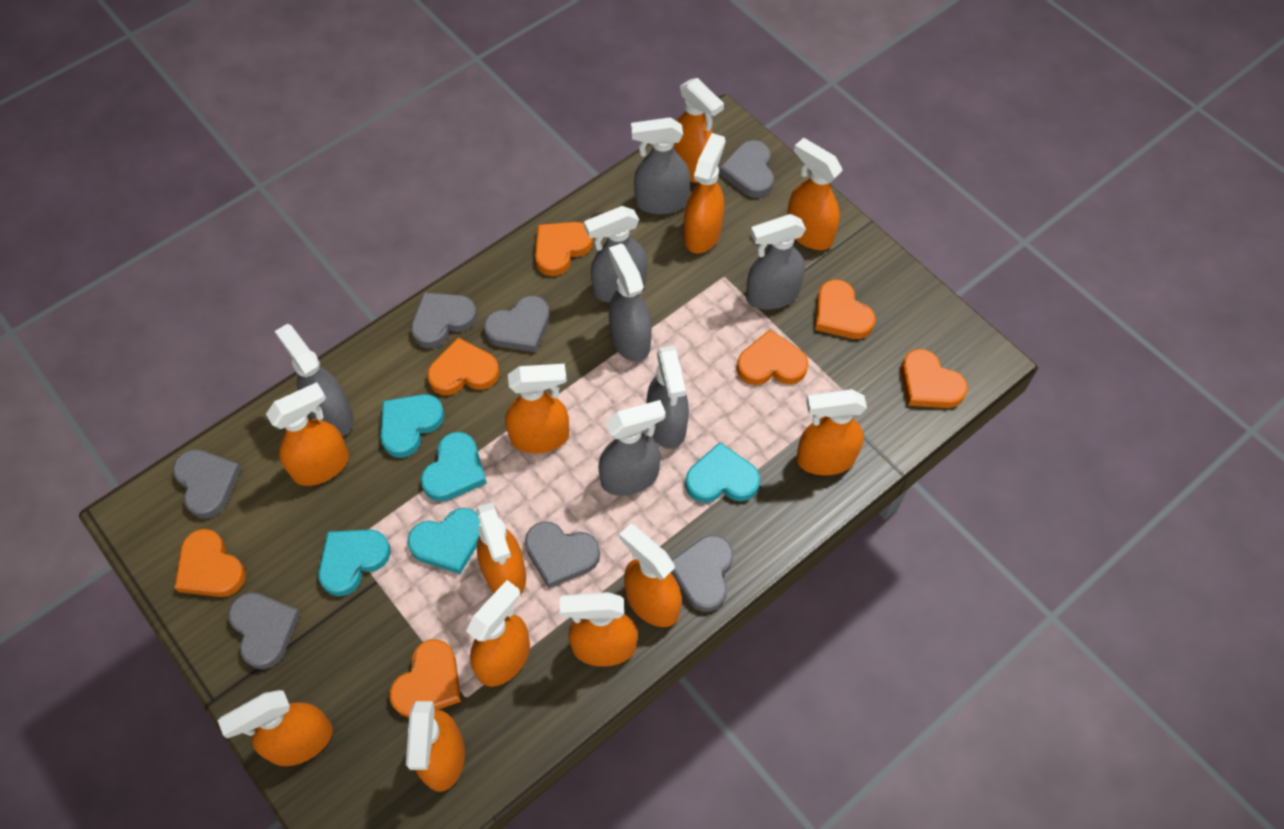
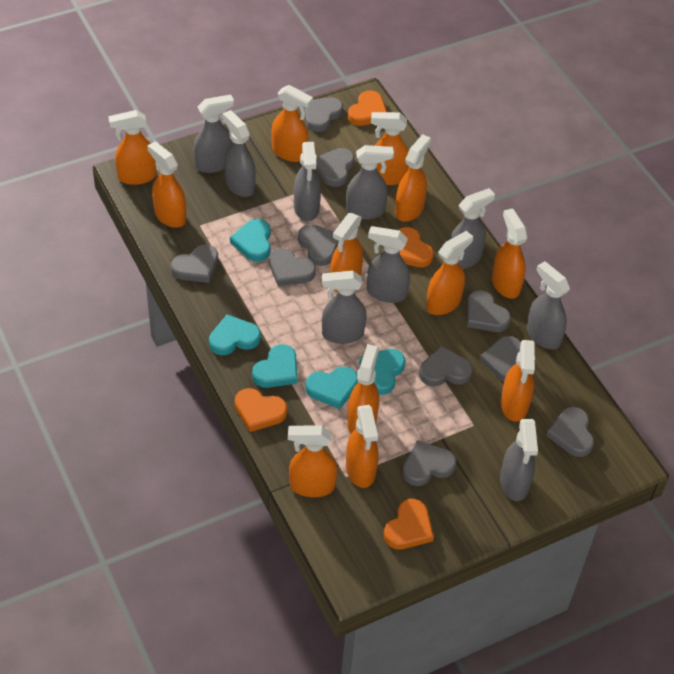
grey heart: 7 -> 10
grey spray bottle: 7 -> 9
orange heart: 7 -> 4

